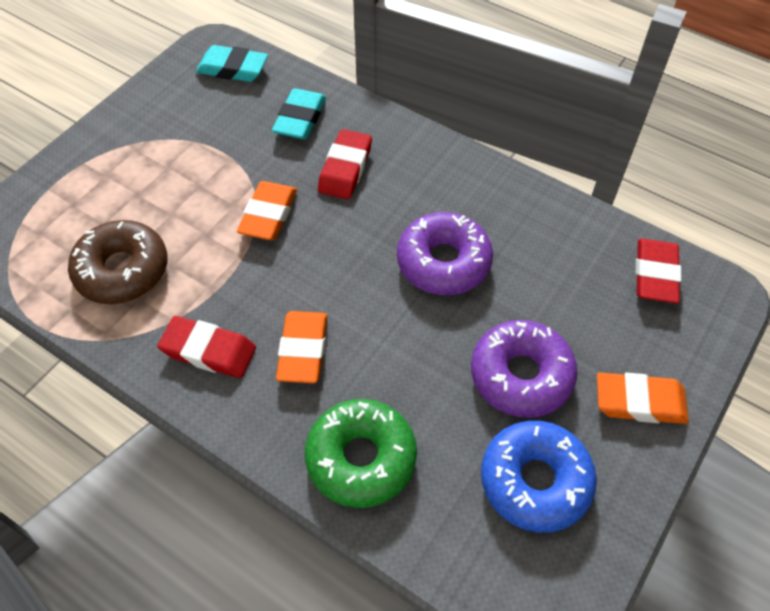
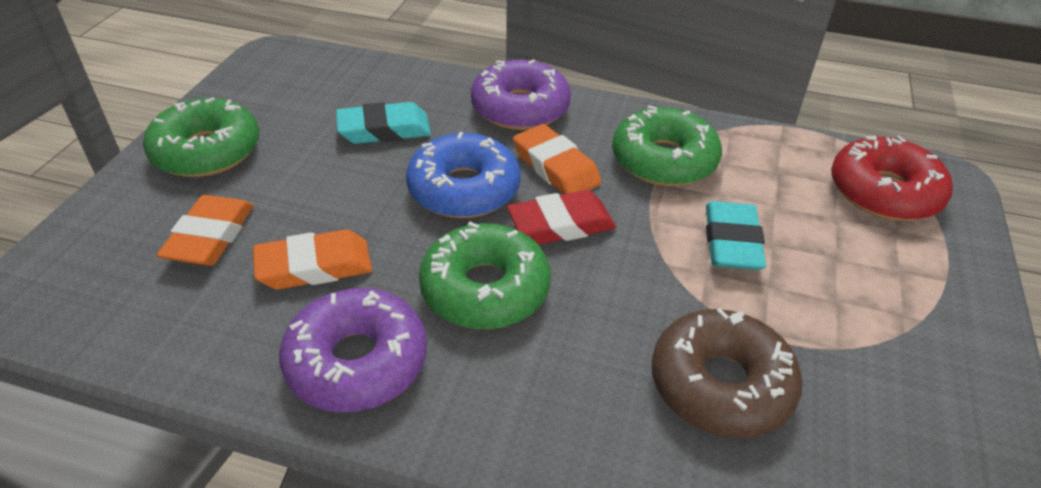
green donut: 1 -> 3
red donut: 0 -> 1
red eraser: 3 -> 1

